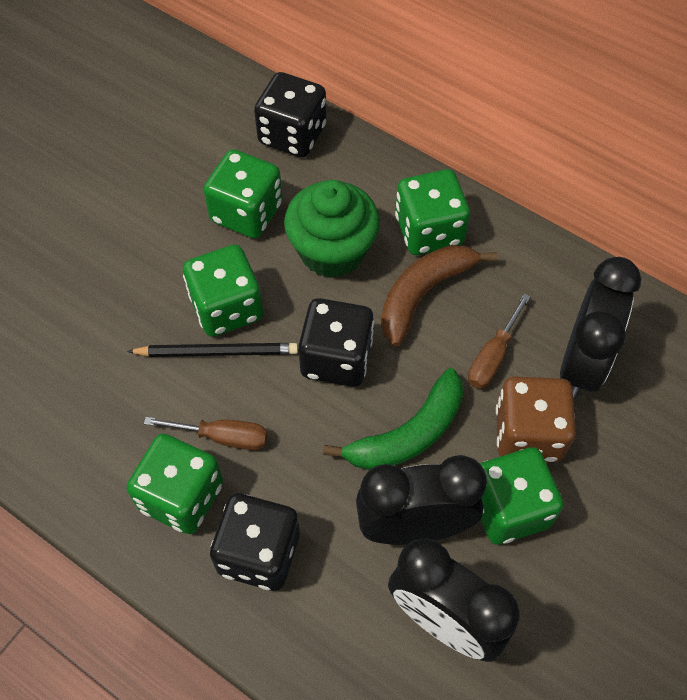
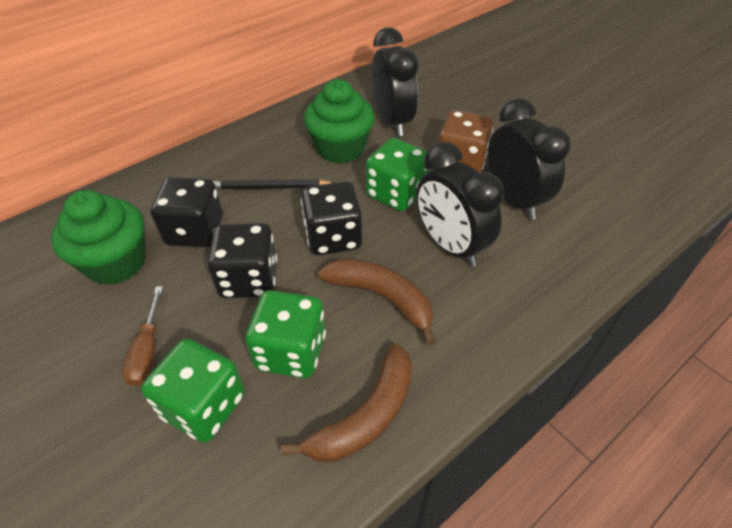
brown banana: 1 -> 2
brown screwdriver: 2 -> 1
green banana: 1 -> 0
green cupcake: 1 -> 2
green dice: 5 -> 3

